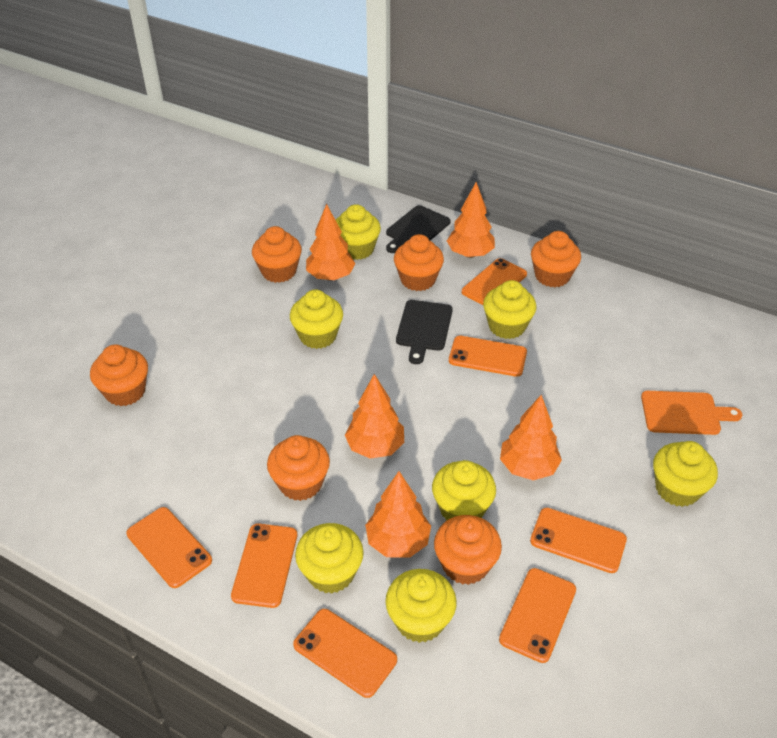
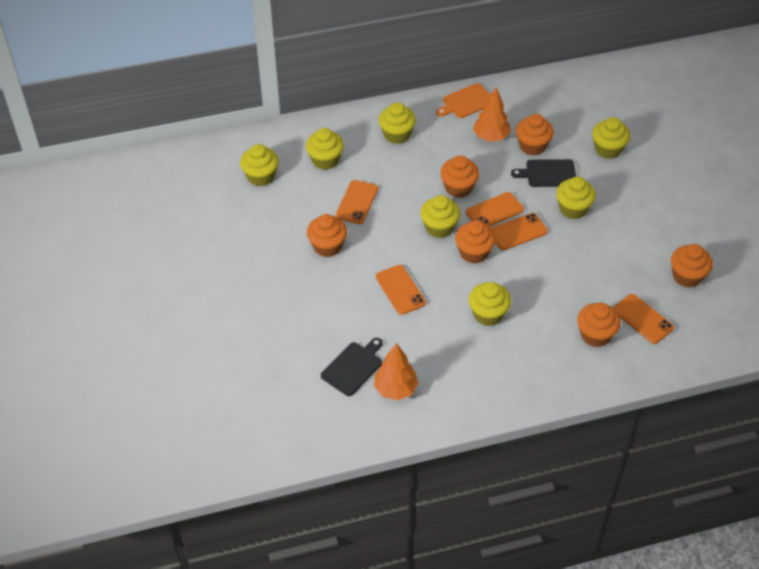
orange phone: 7 -> 5
orange tree: 5 -> 2

